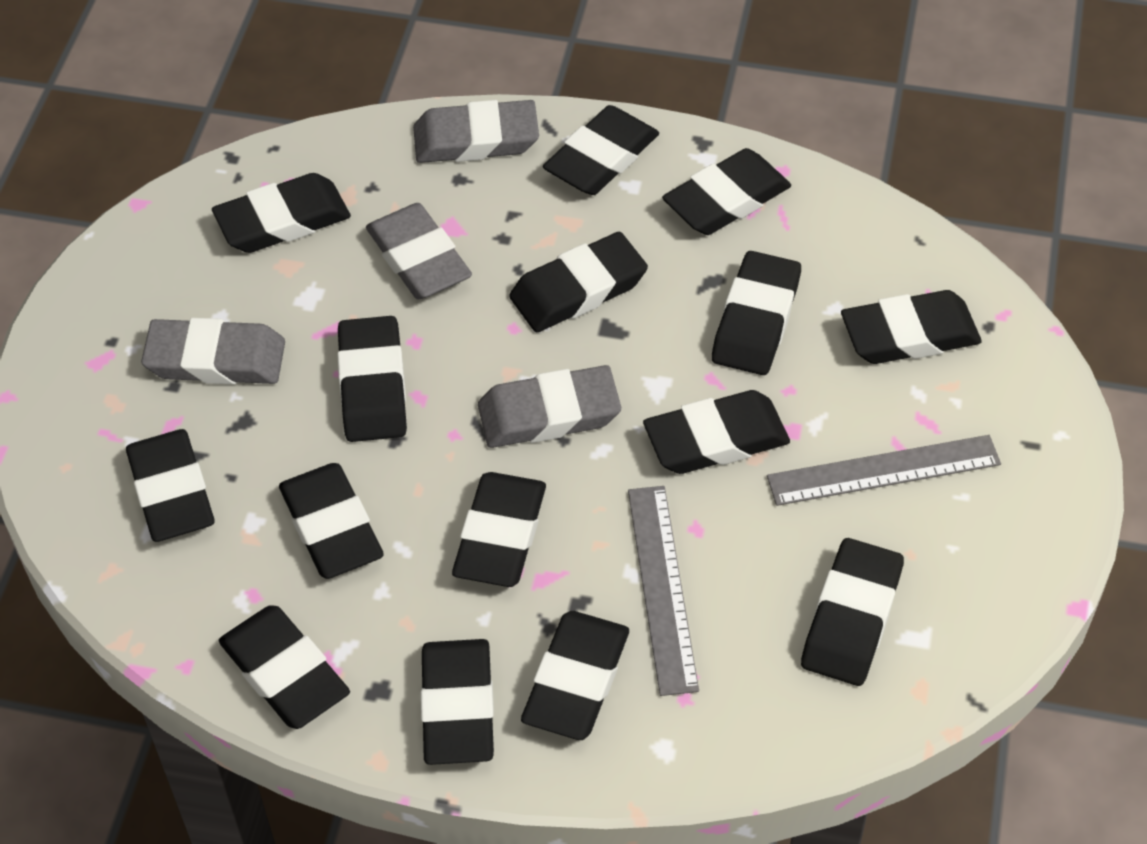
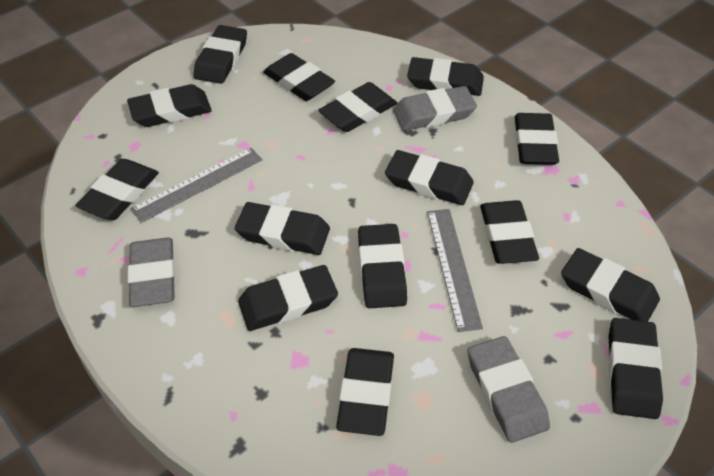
grey eraser: 4 -> 3

